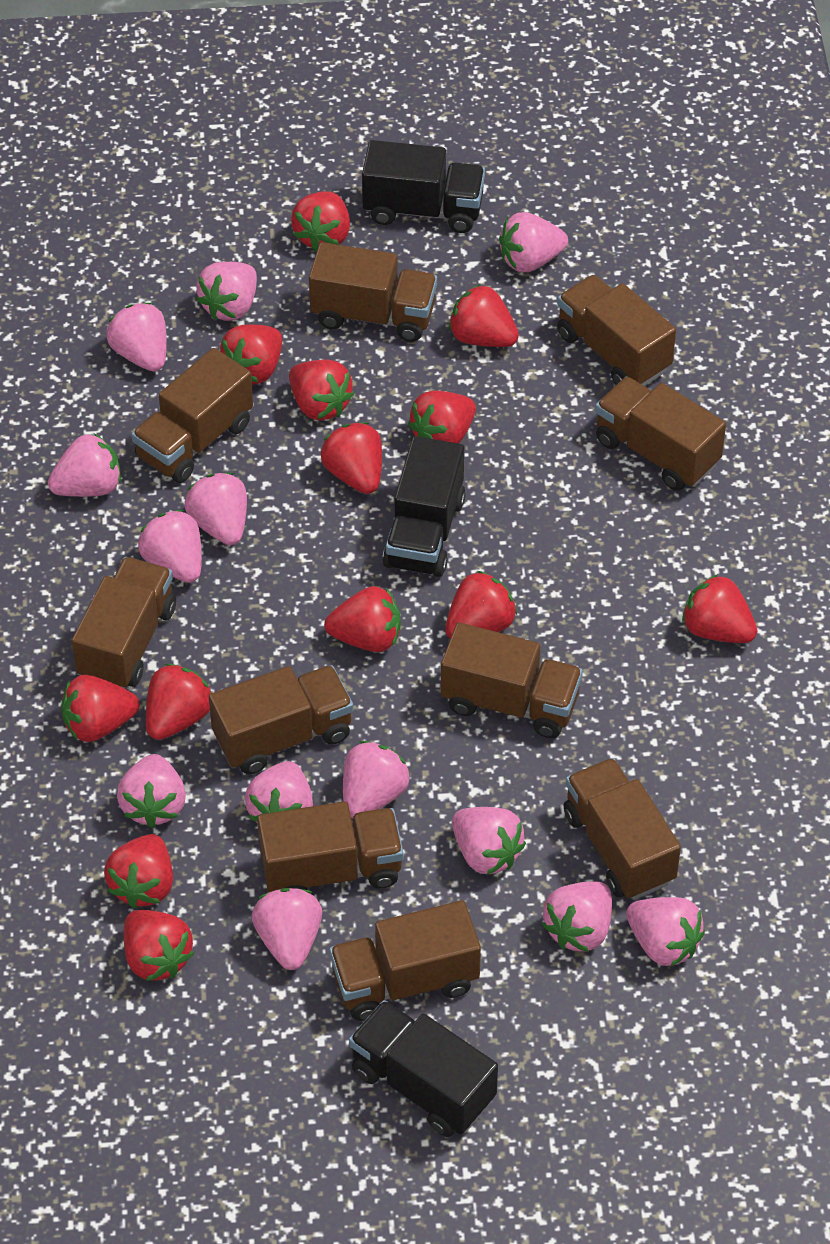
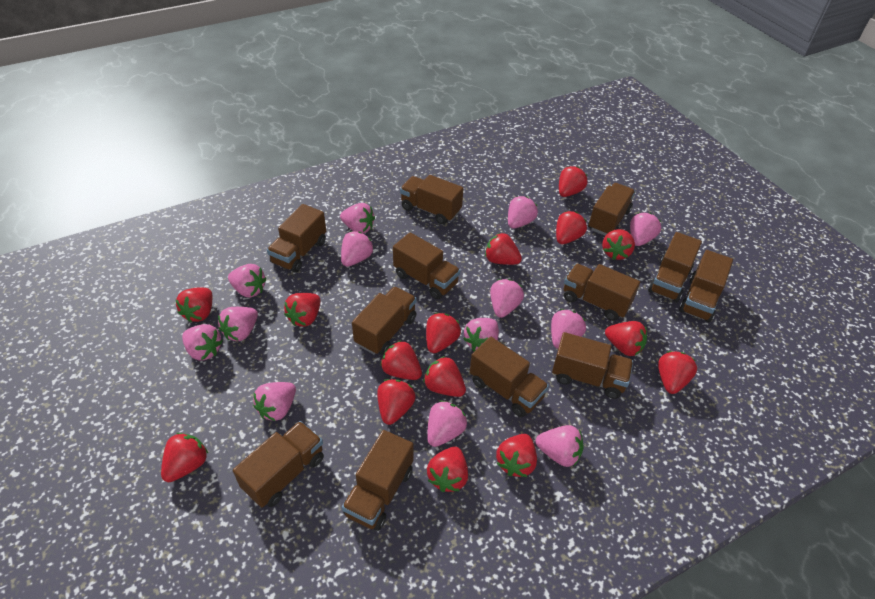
black truck: 3 -> 0
brown truck: 10 -> 12
red strawberry: 13 -> 15

